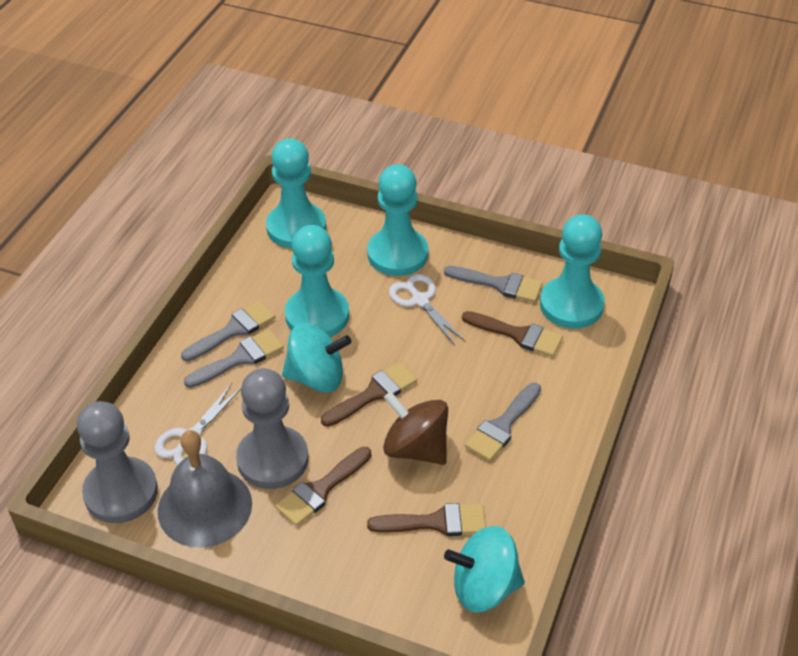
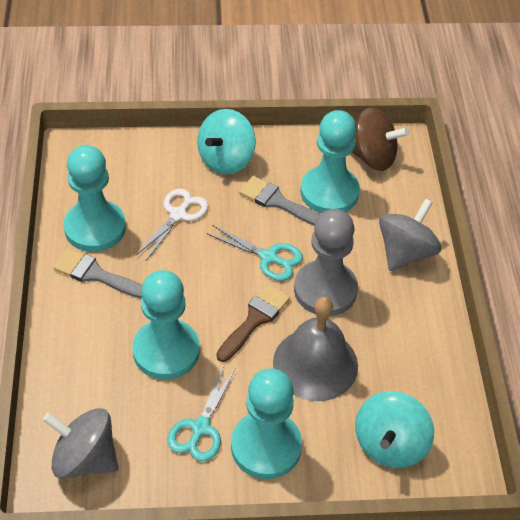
brown brush: 4 -> 1
grey brush: 4 -> 2
grey pawn: 2 -> 1
grey spinning top: 0 -> 2
turquoise scissors: 0 -> 2
white scissors: 2 -> 1

